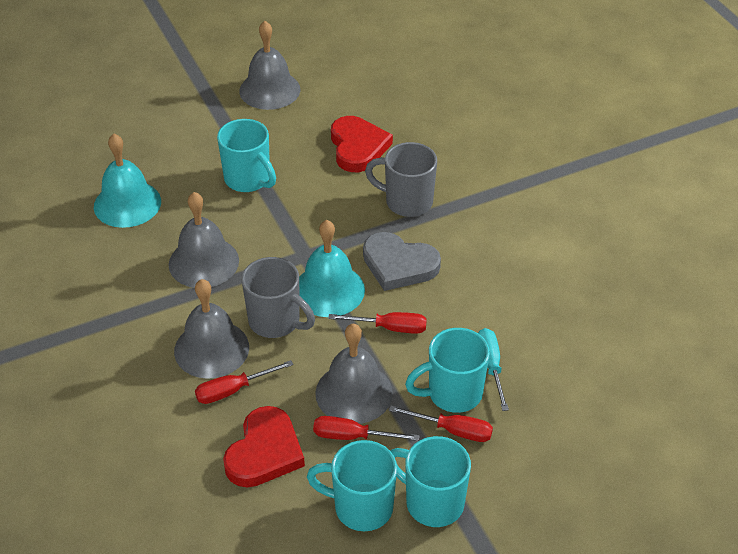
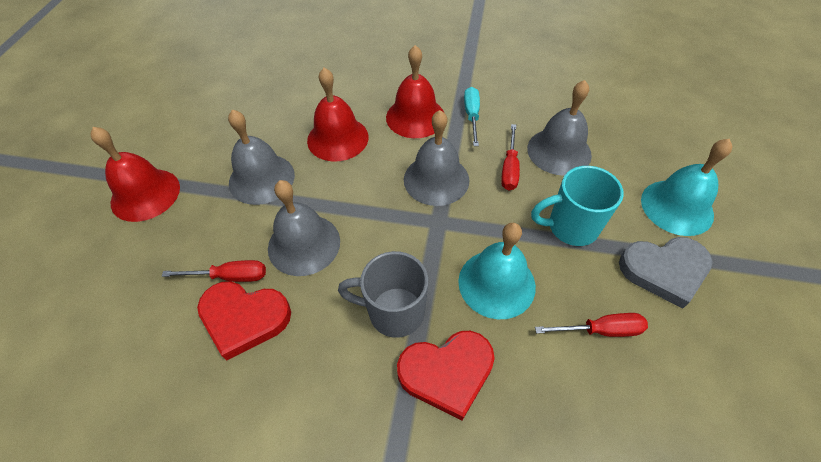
grey mug: 2 -> 1
red bell: 0 -> 3
red screwdriver: 4 -> 3
turquoise mug: 4 -> 1

